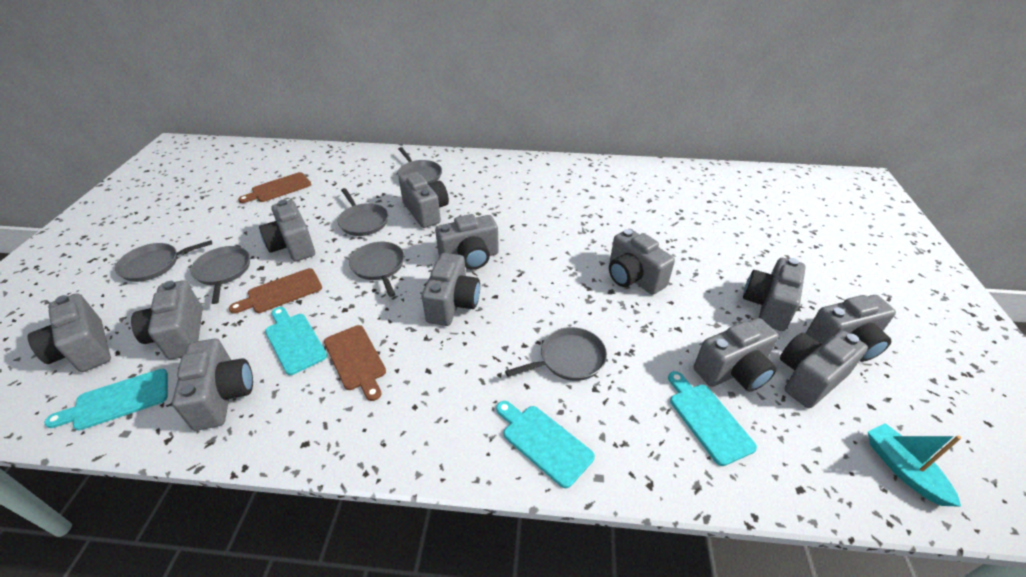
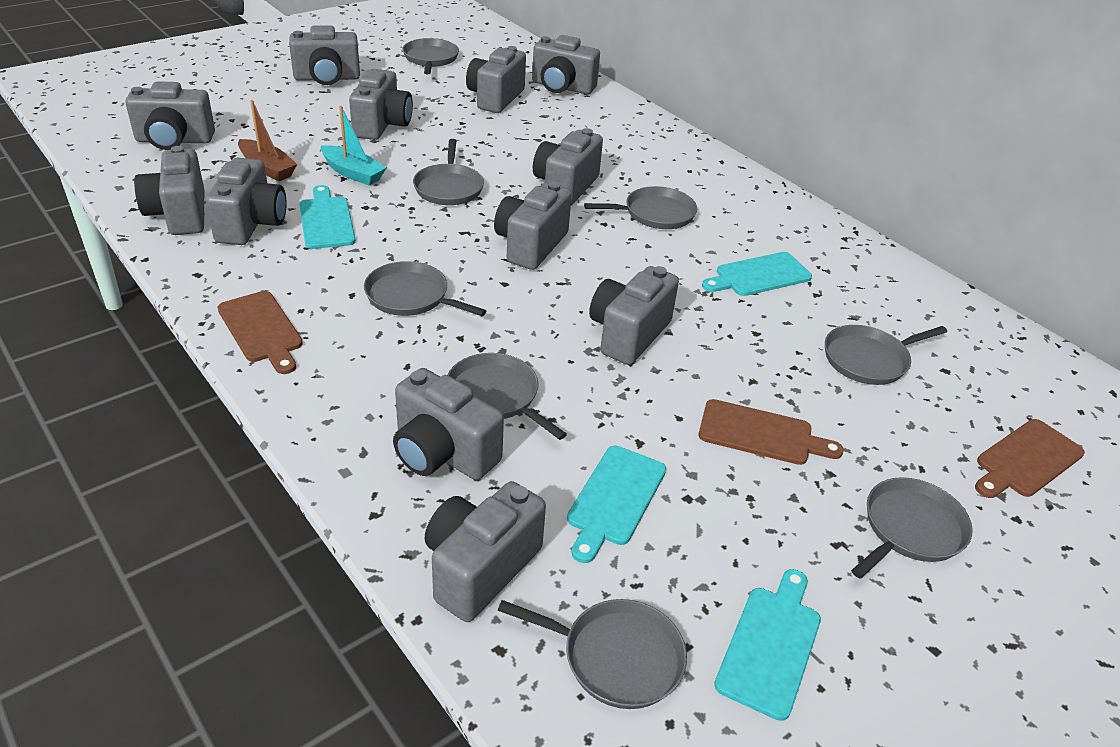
brown boat: 0 -> 1
grey pan: 6 -> 8

